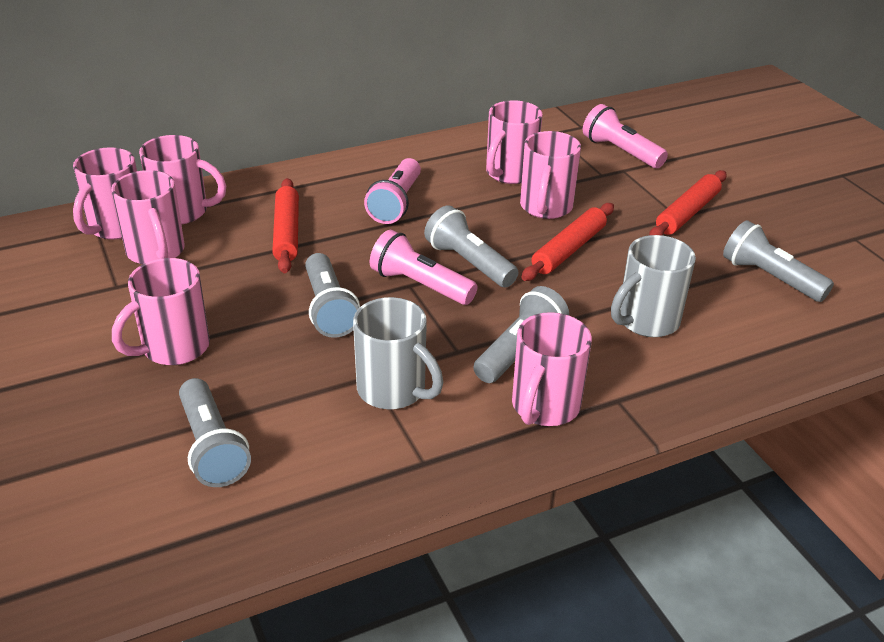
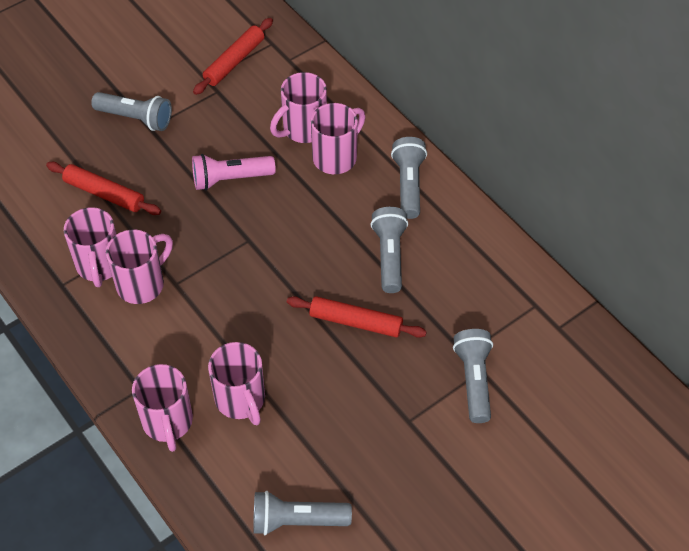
grey mug: 2 -> 0
pink flashlight: 3 -> 1
pink mug: 7 -> 6

